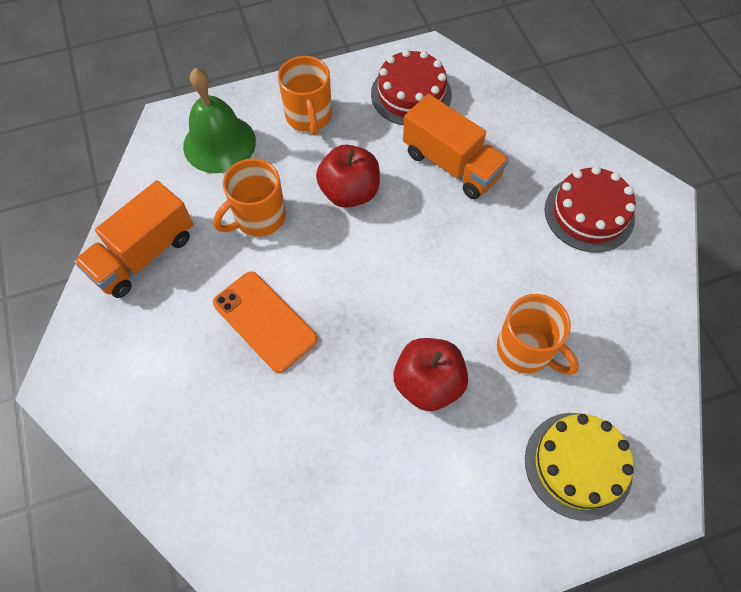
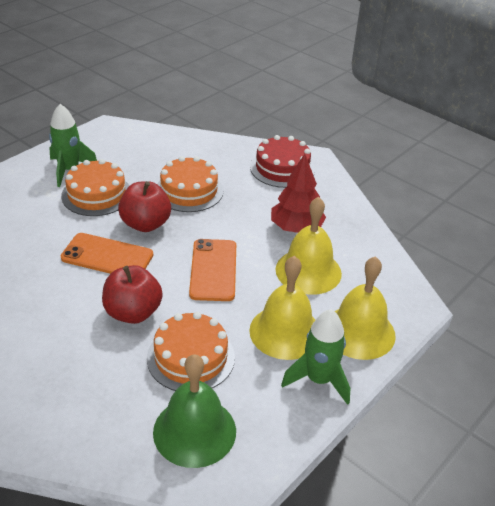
green rocket: 0 -> 2
orange cake: 0 -> 3
orange mug: 3 -> 0
orange phone: 1 -> 2
orange truck: 2 -> 0
red cake: 2 -> 1
red tree: 0 -> 1
yellow bell: 0 -> 3
yellow cake: 1 -> 0

